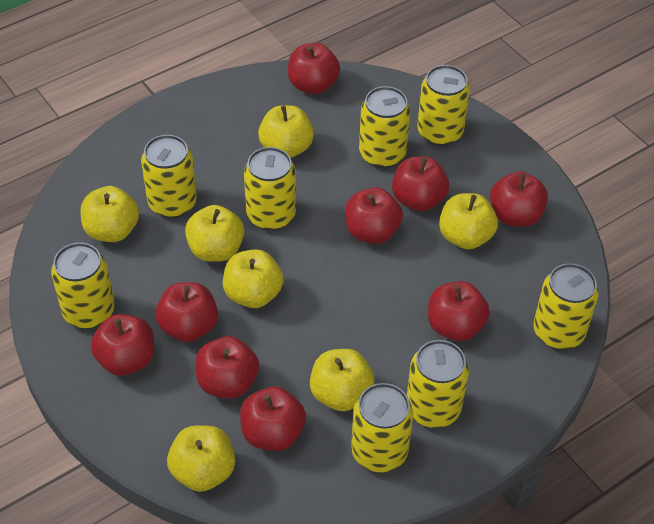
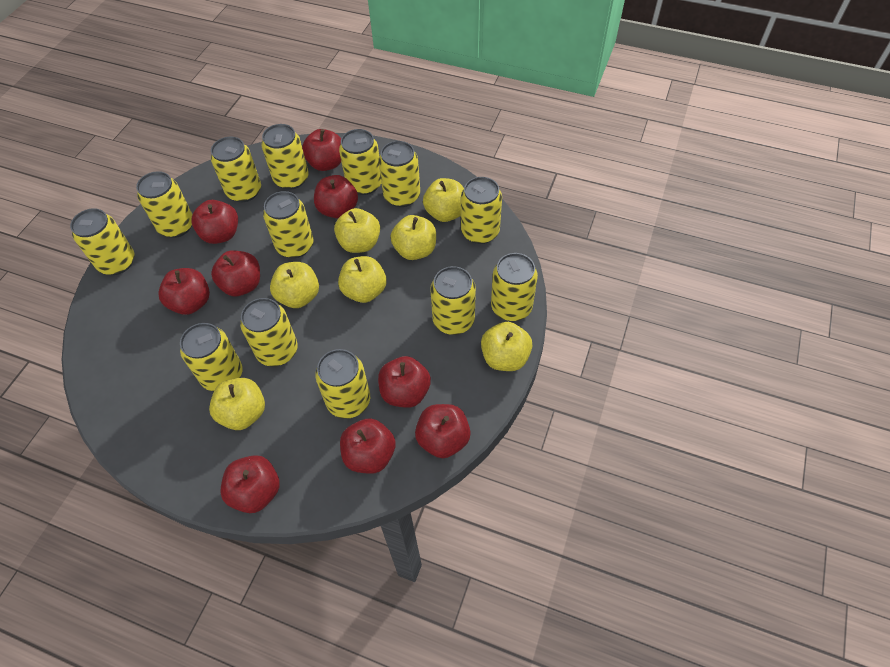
yellow can: 8 -> 13

